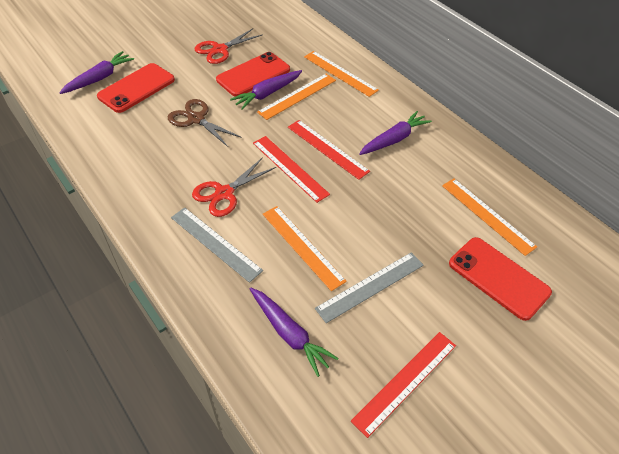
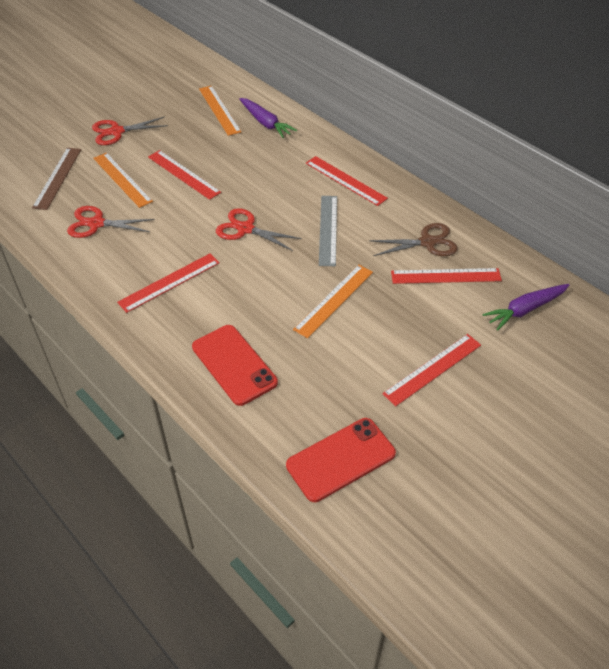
brown ruler: 0 -> 1
grey ruler: 2 -> 1
orange ruler: 4 -> 3
purple carrot: 4 -> 2
red phone: 3 -> 2
red ruler: 3 -> 5
red scissors: 2 -> 3

